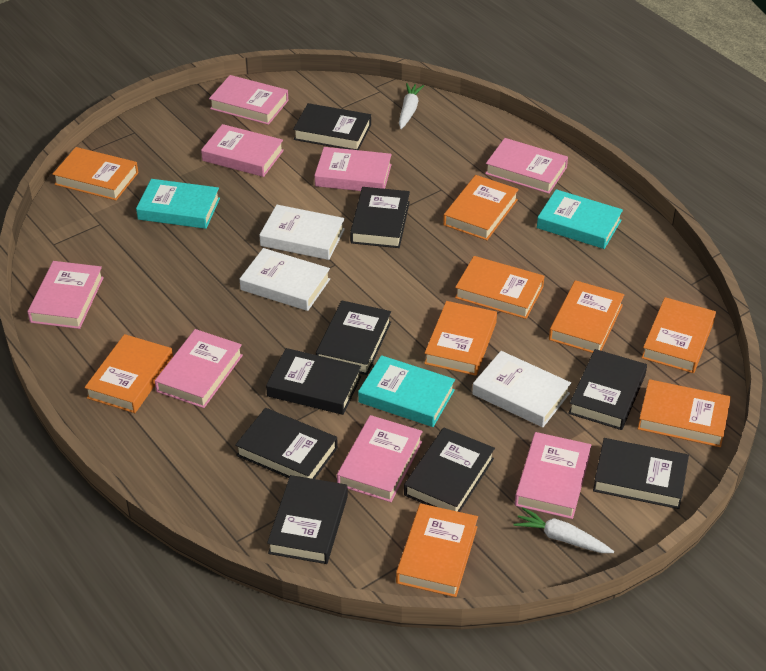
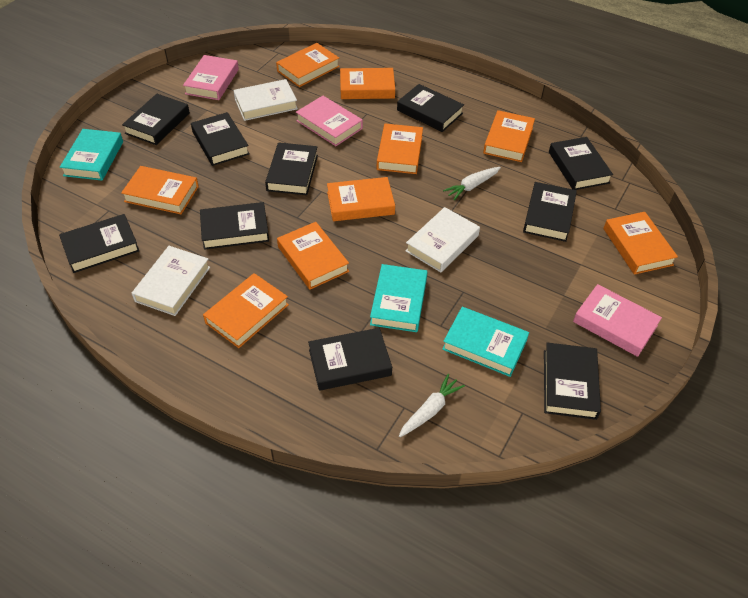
black book: 9 -> 10
pink book: 8 -> 3

